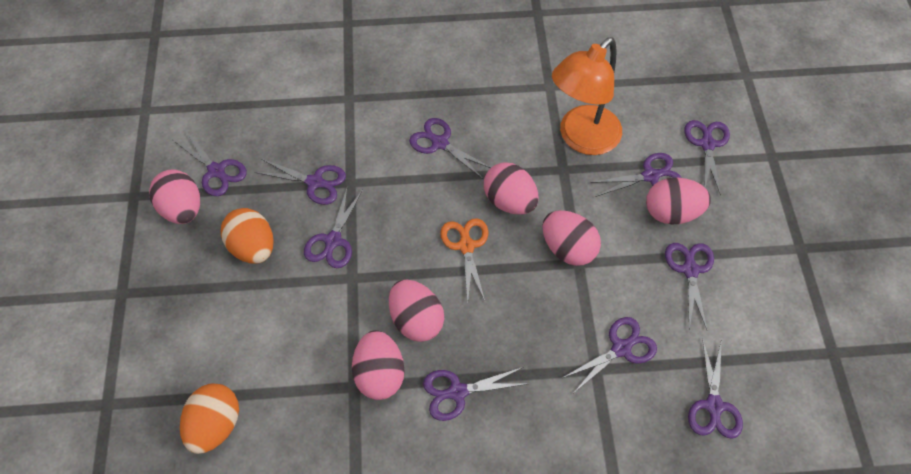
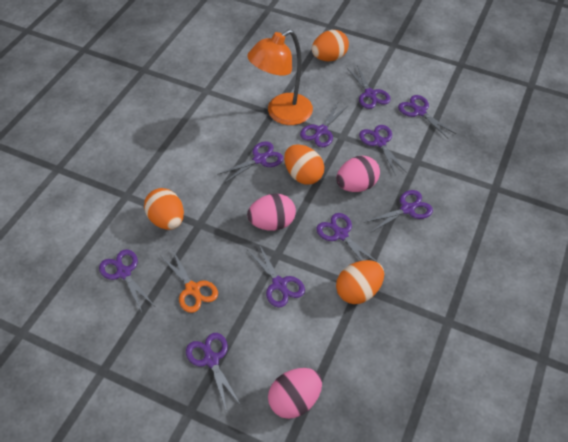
orange egg: 2 -> 4
pink egg: 6 -> 3

